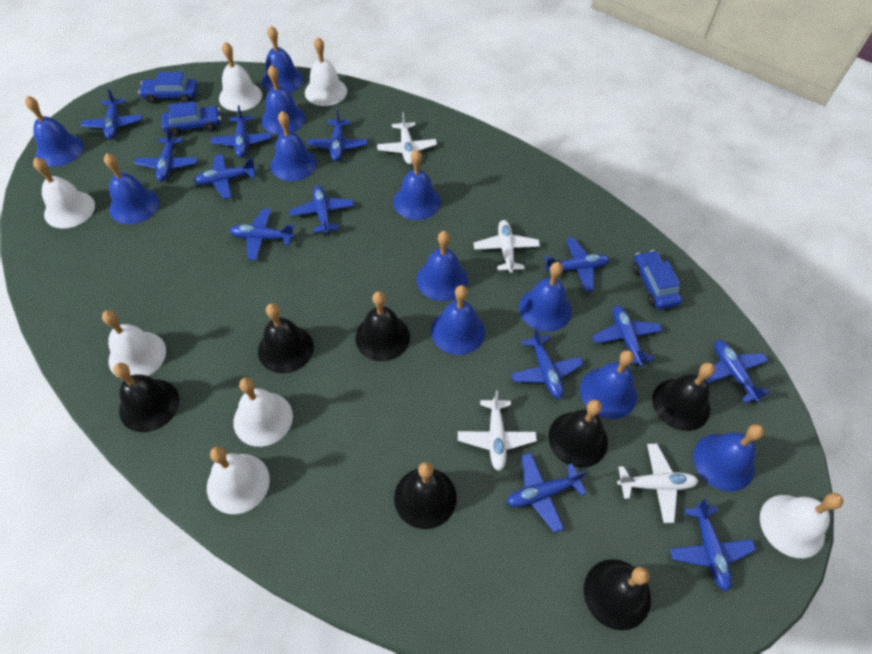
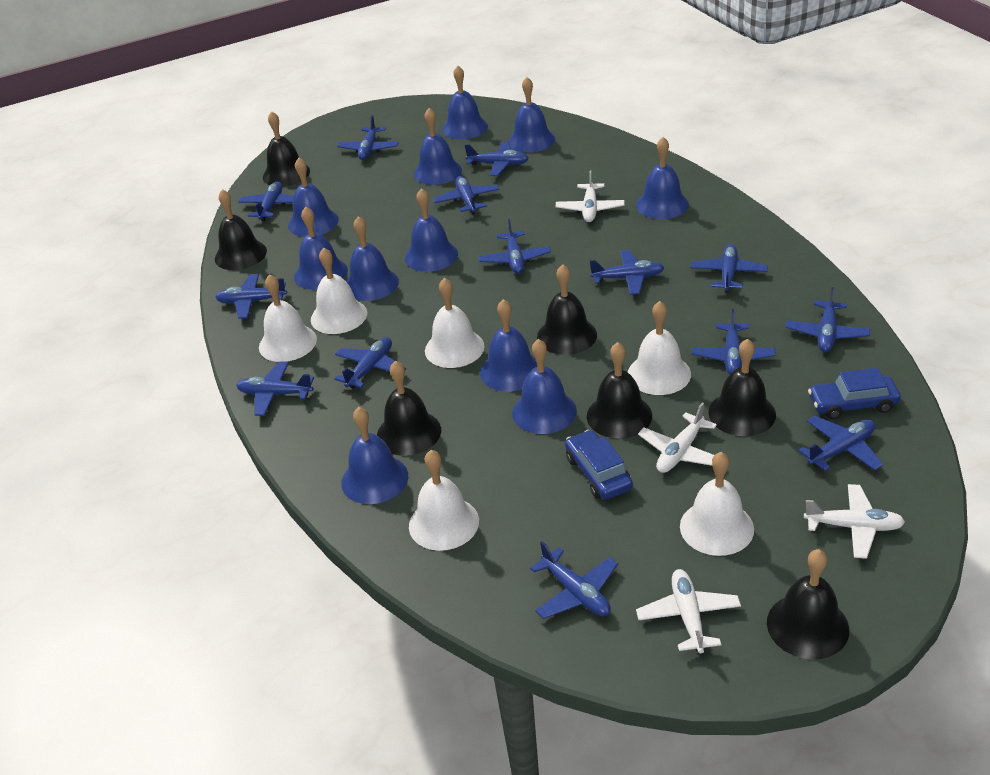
blue car: 3 -> 2
blue plane: 13 -> 14
white bell: 7 -> 6

